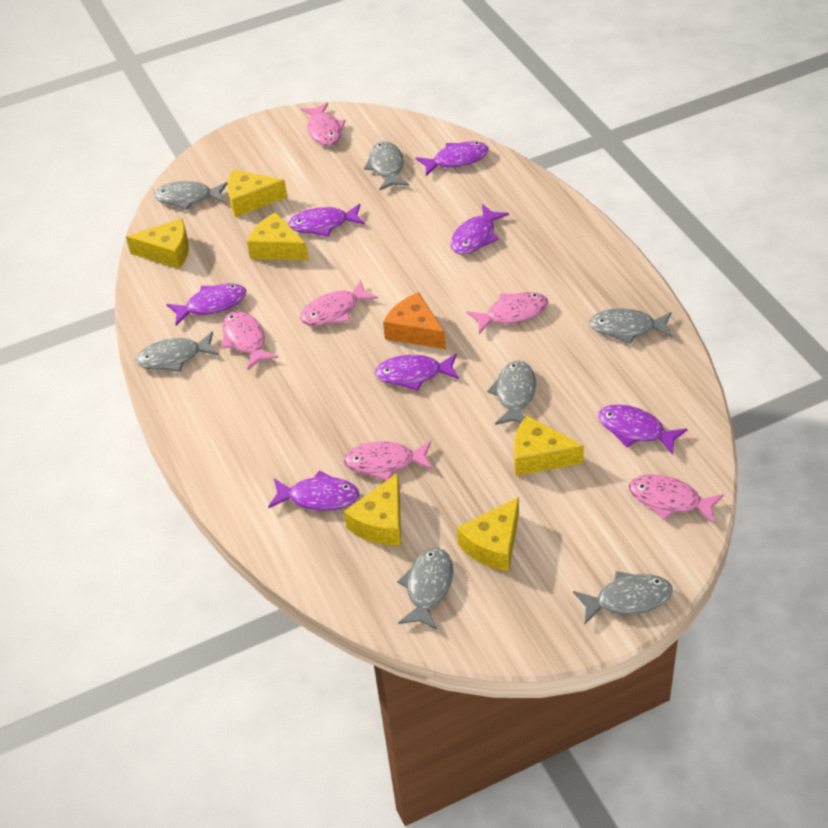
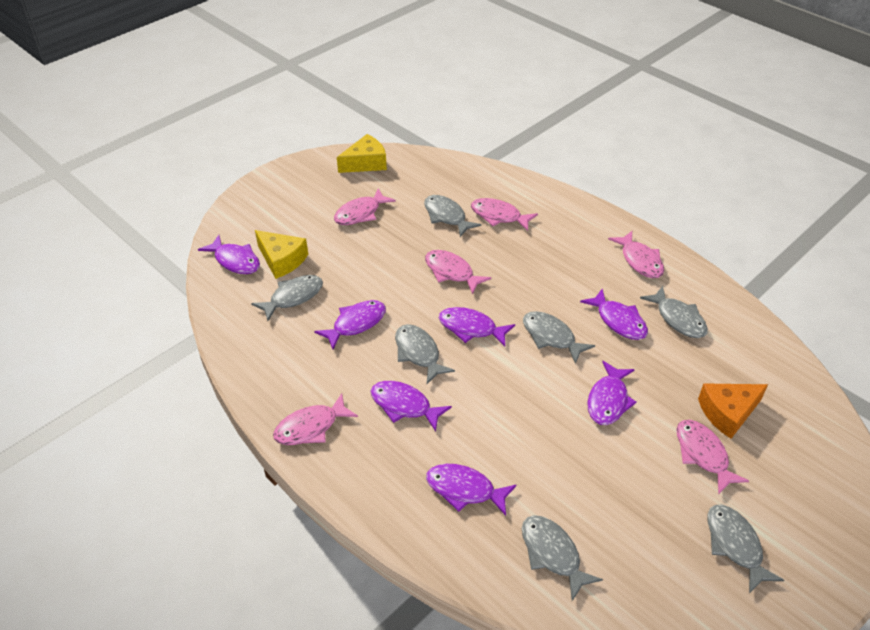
yellow cheese: 6 -> 2

